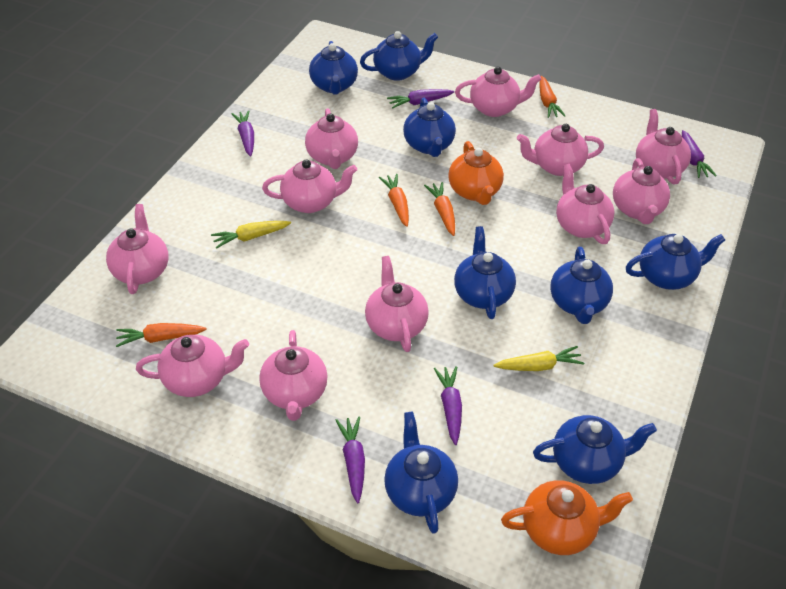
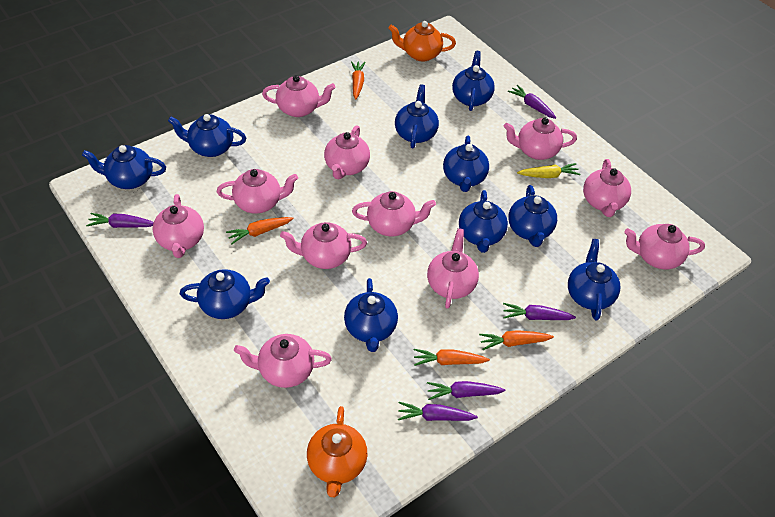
blue teapot: 8 -> 10
yellow carrot: 2 -> 1

